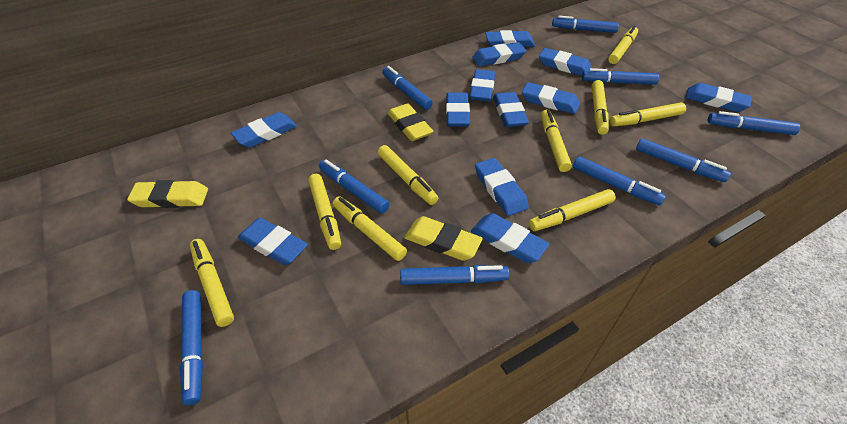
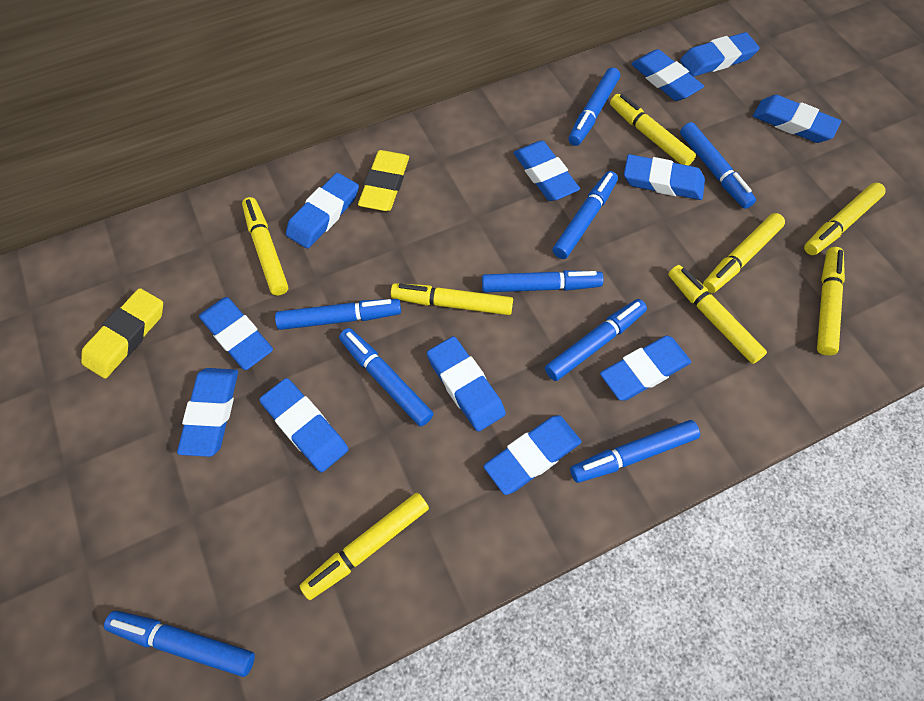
yellow eraser: 3 -> 2
yellow marker: 9 -> 8

